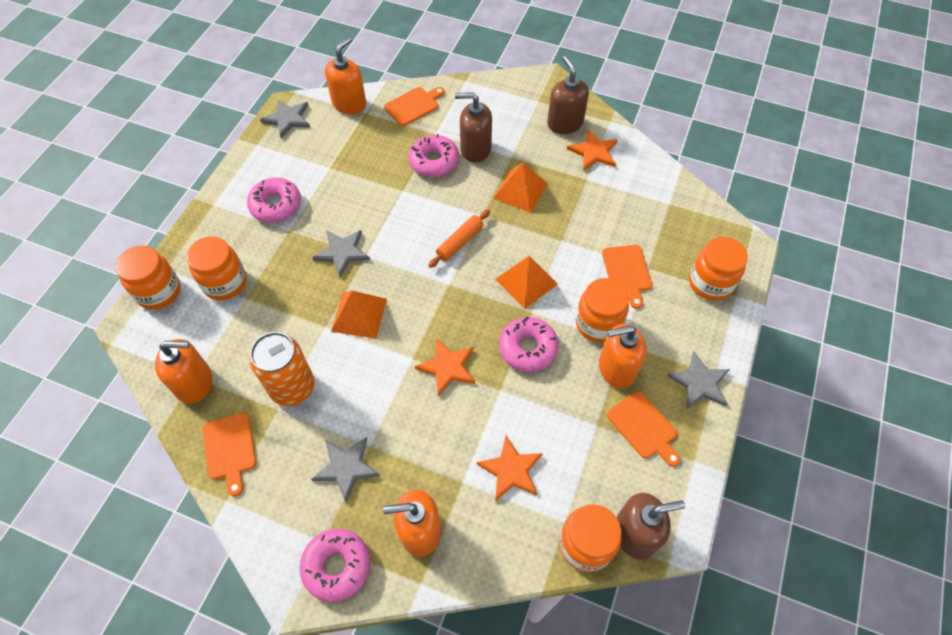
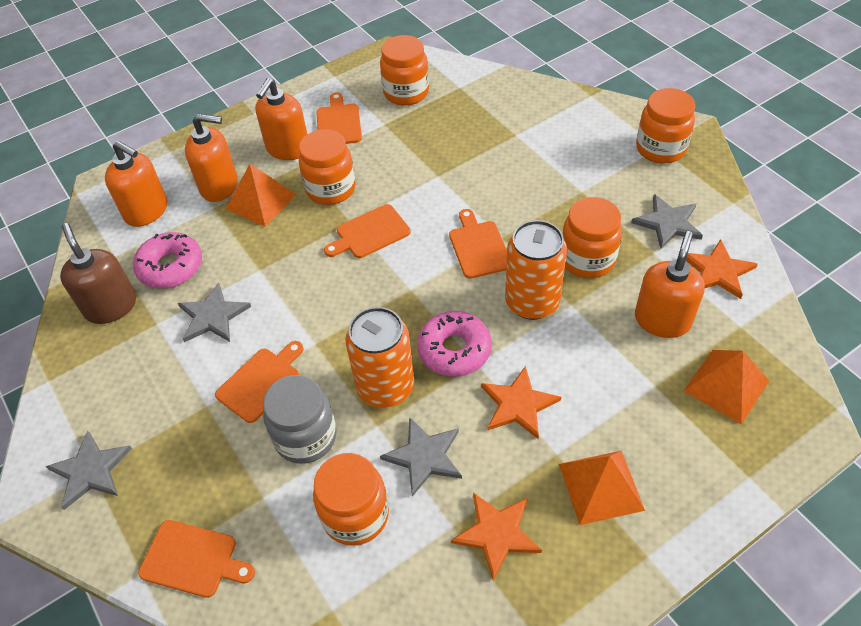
brown soap dispenser: 3 -> 1
grey jar: 0 -> 1
orange can: 1 -> 2
orange cutting board: 4 -> 5
orange rolling pin: 1 -> 0
pink donut: 4 -> 2

